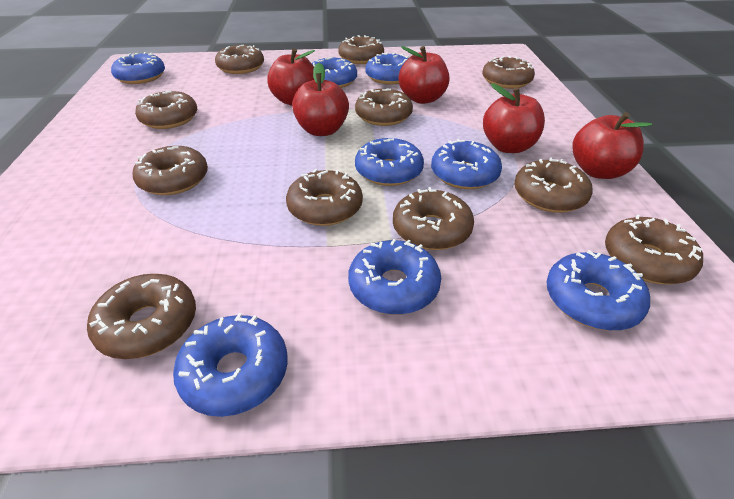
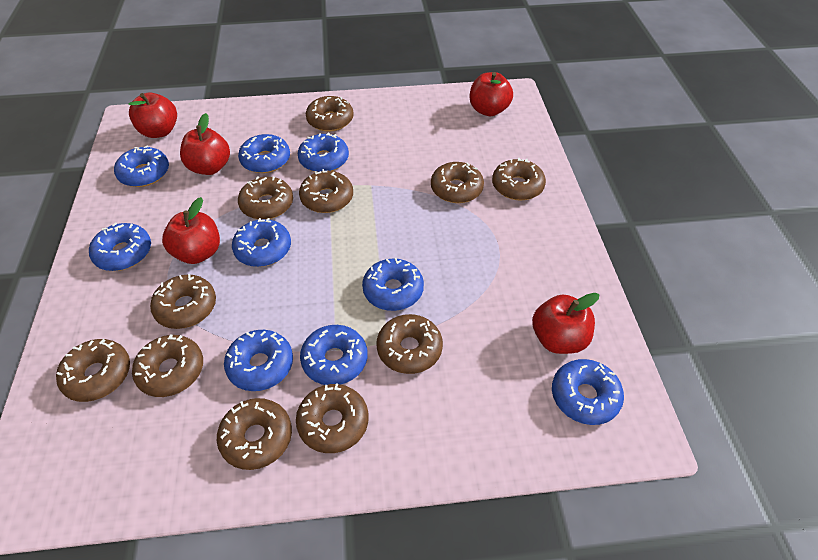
blue donut: 8 -> 9

